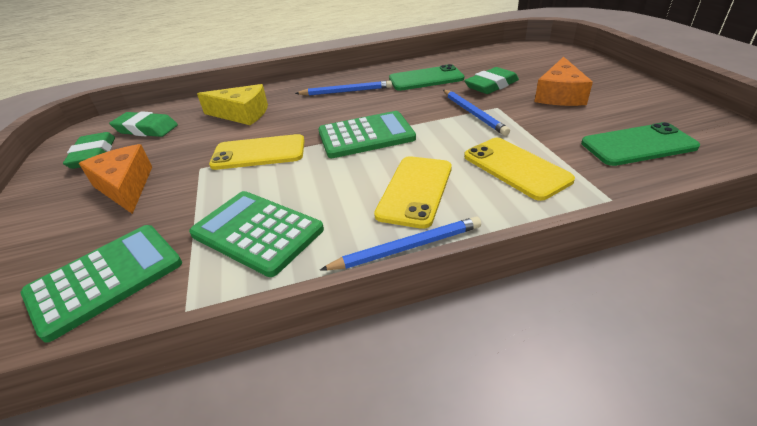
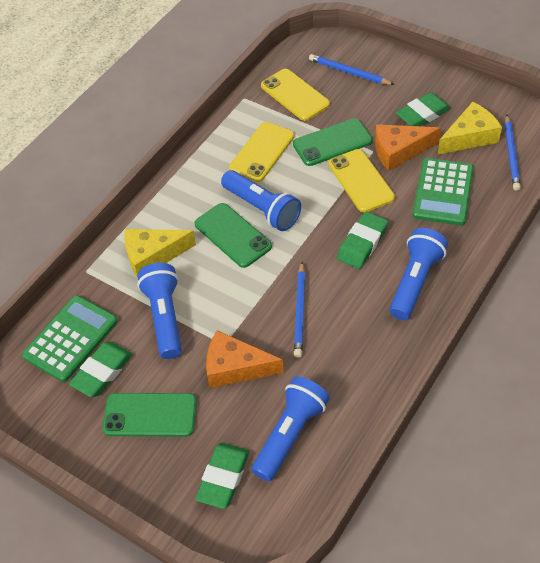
blue flashlight: 0 -> 4
green calculator: 3 -> 2
green eraser: 3 -> 4
green phone: 2 -> 3
yellow cheese: 1 -> 2

